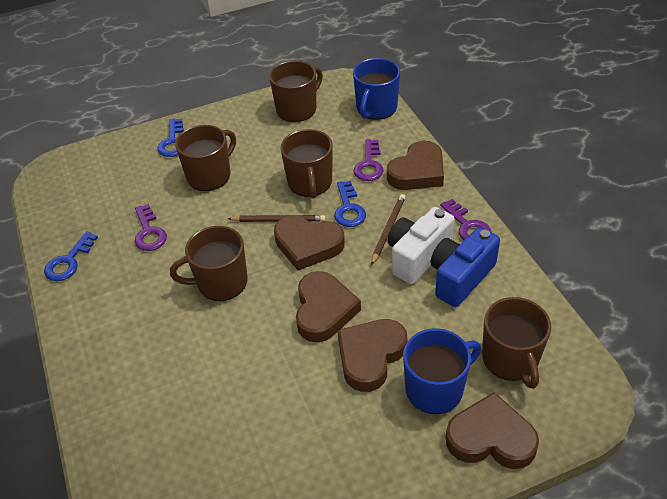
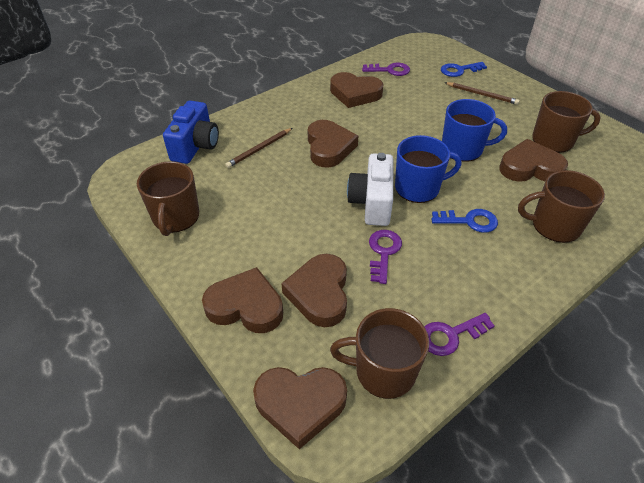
blue key: 3 -> 2
brown heart: 5 -> 6
brown mug: 5 -> 4

